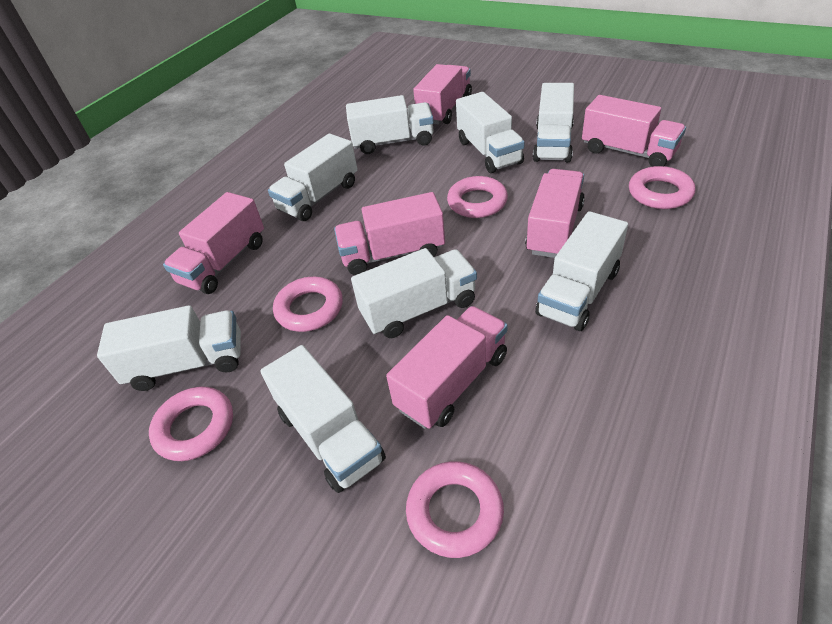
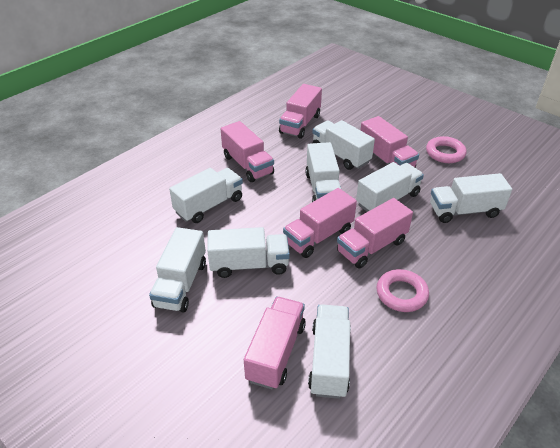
pink ring: 5 -> 2

